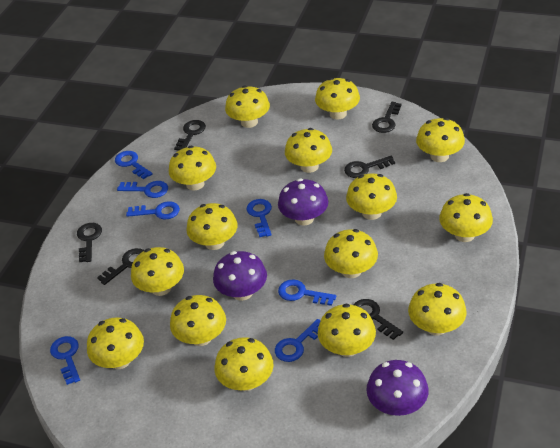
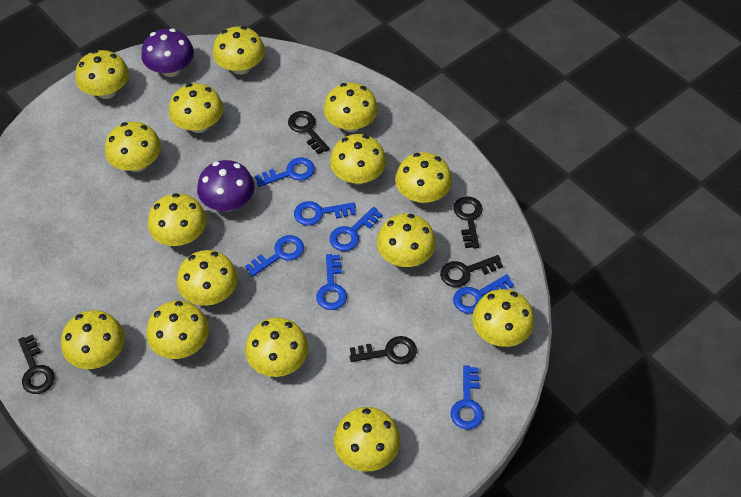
black key: 6 -> 5
purple mushroom: 3 -> 2

